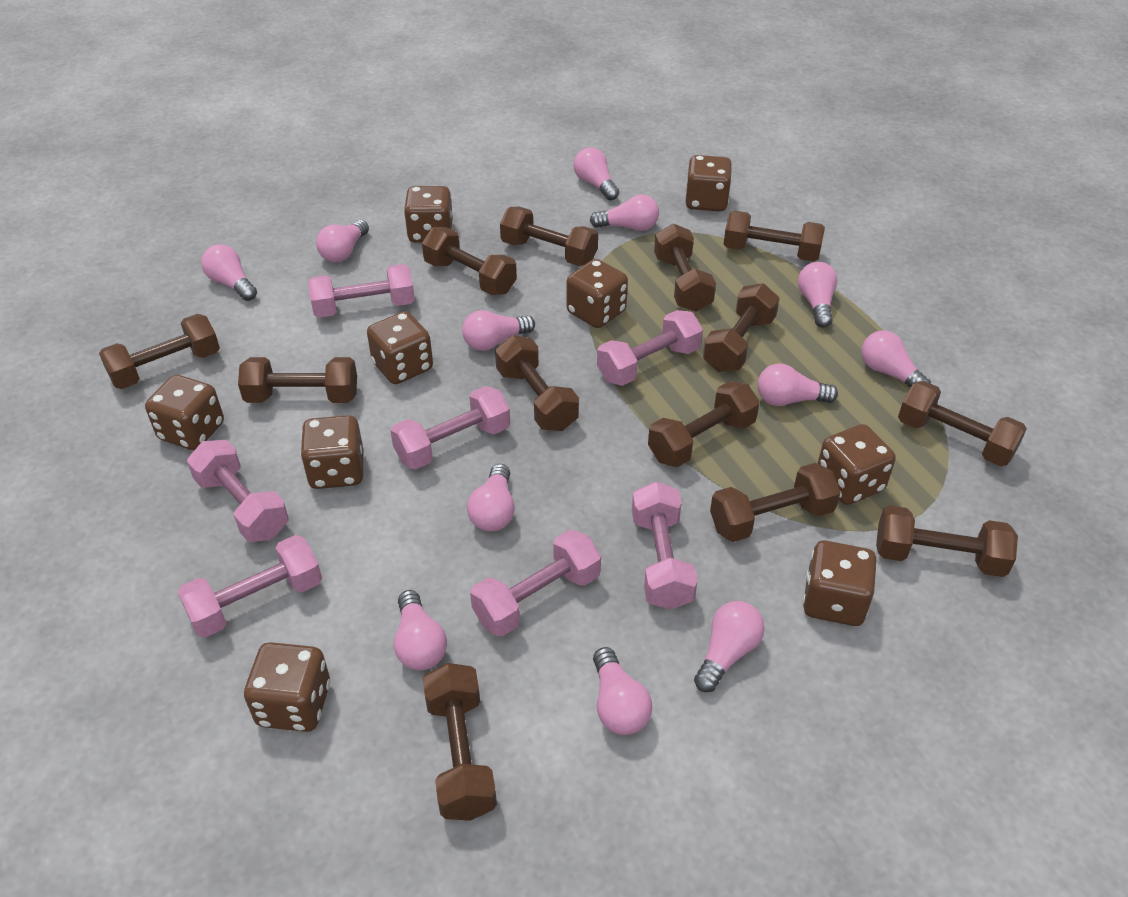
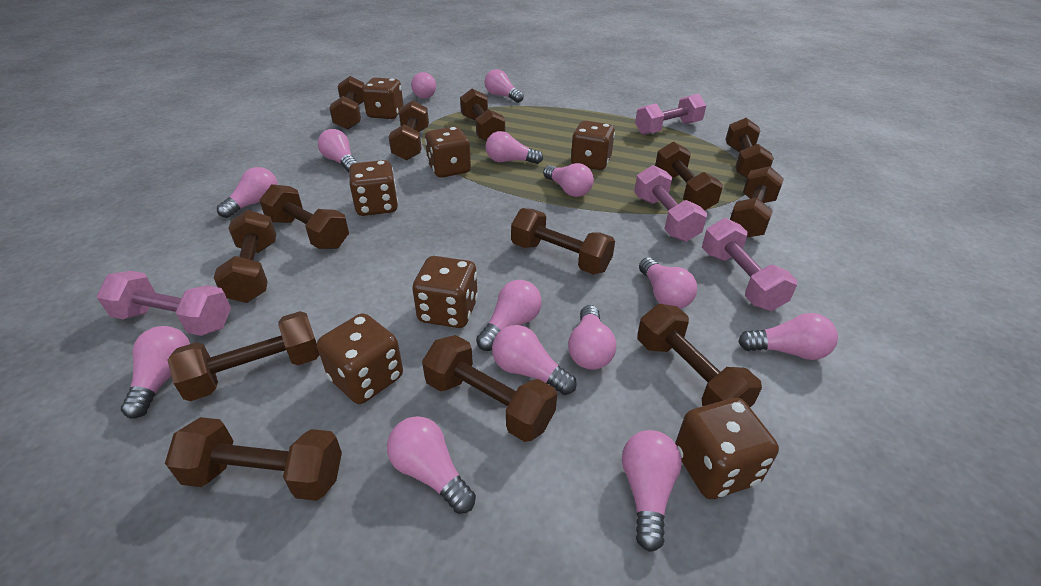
brown dice: 9 -> 7
pink dumbbell: 7 -> 4
pink light bulb: 12 -> 14

